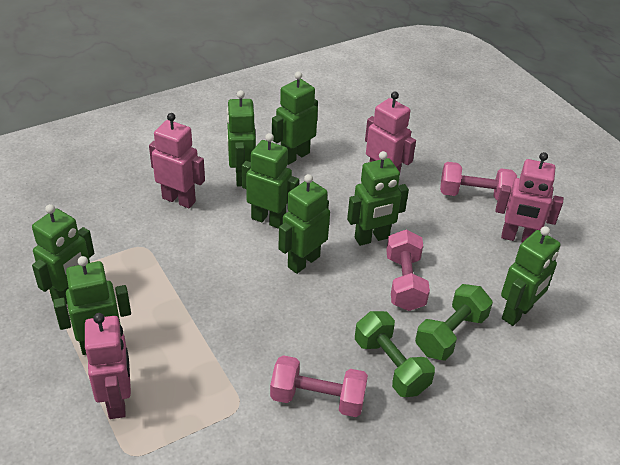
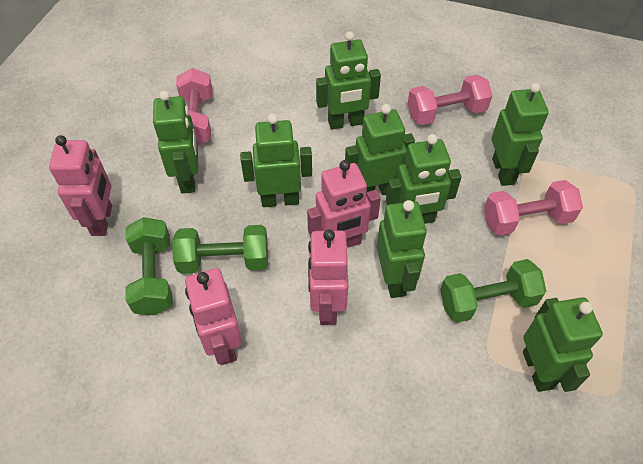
green dumbbell: 2 -> 3

